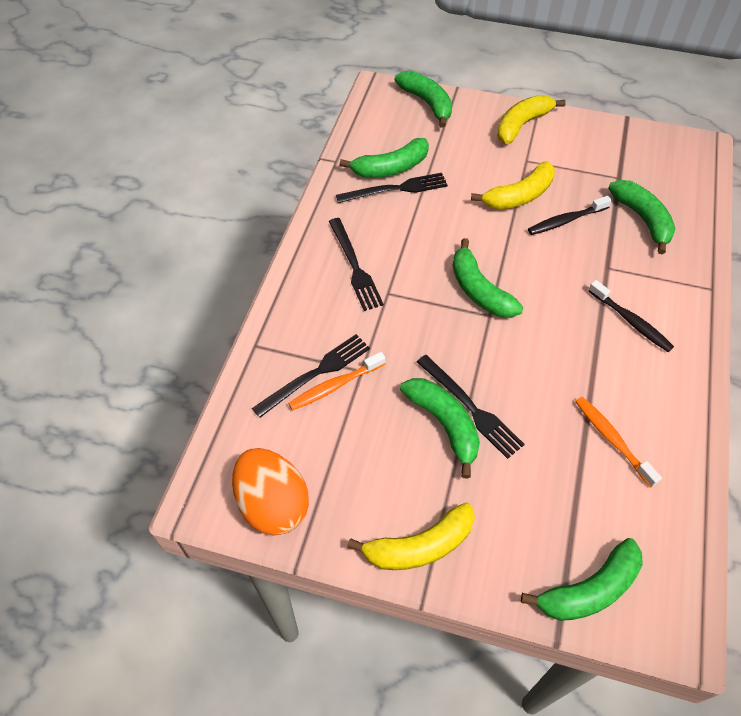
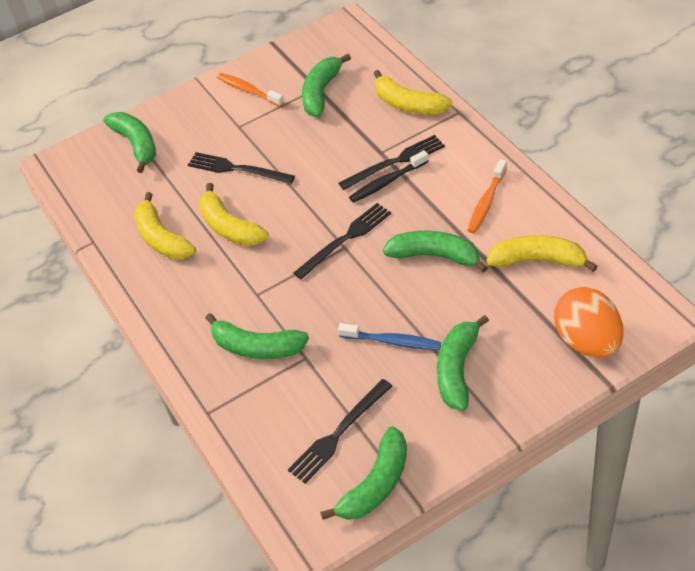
black toothbrush: 2 -> 1
blue toothbrush: 0 -> 1
yellow banana: 3 -> 4

